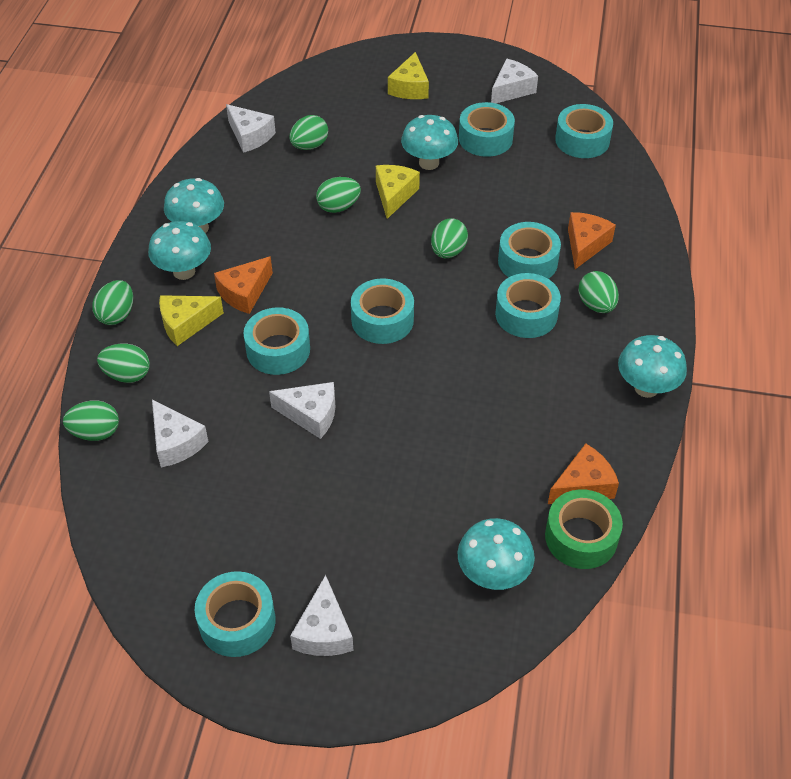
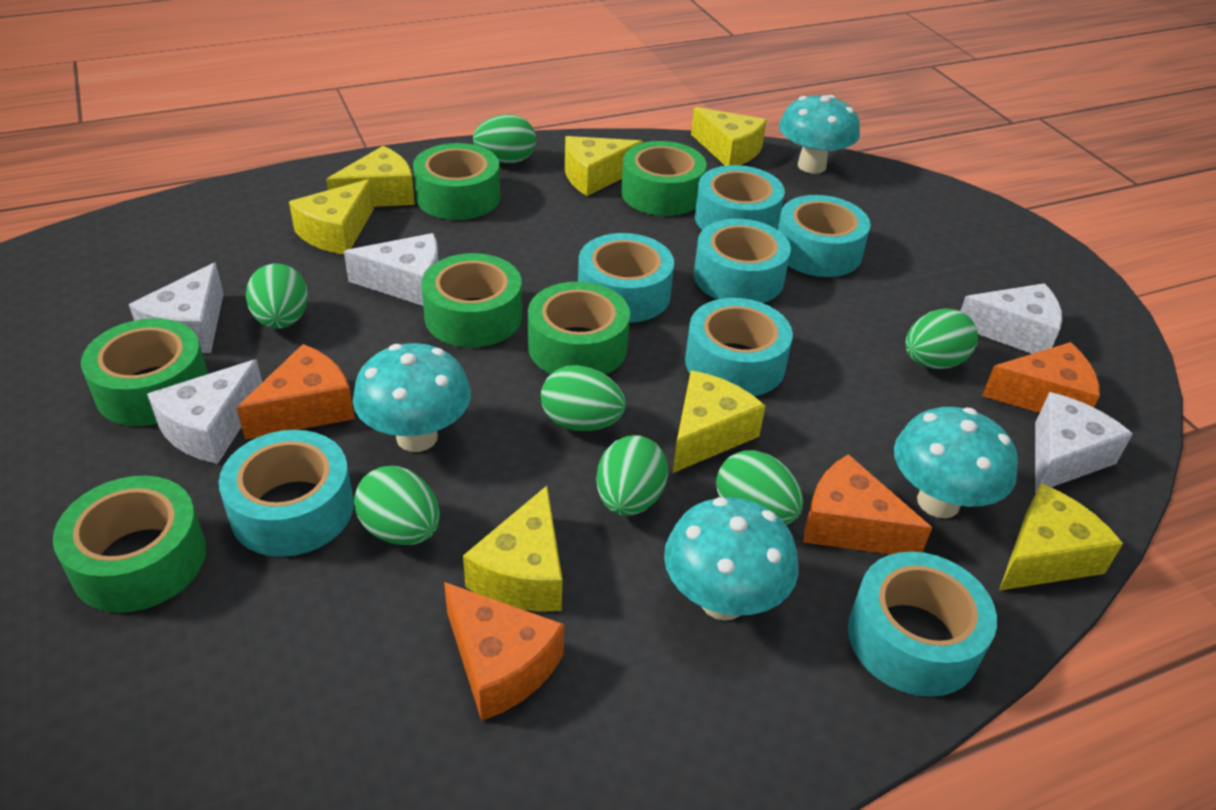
green tape: 1 -> 6
orange cheese: 3 -> 4
turquoise mushroom: 5 -> 4
yellow cheese: 3 -> 7

